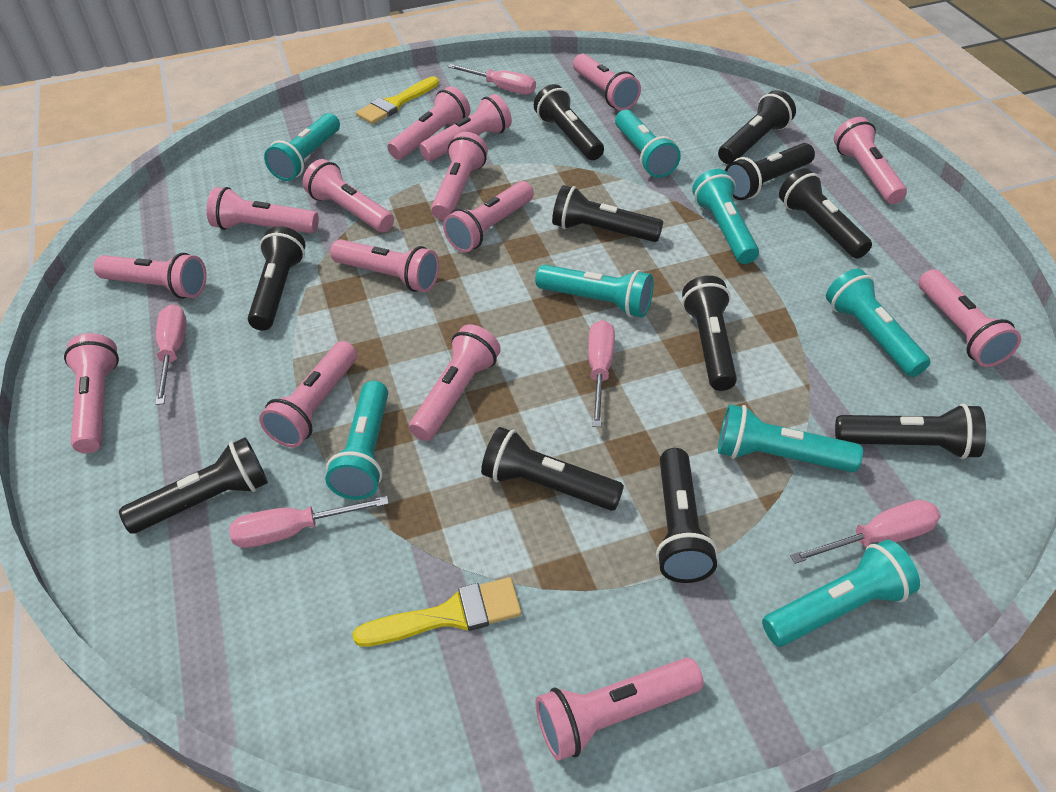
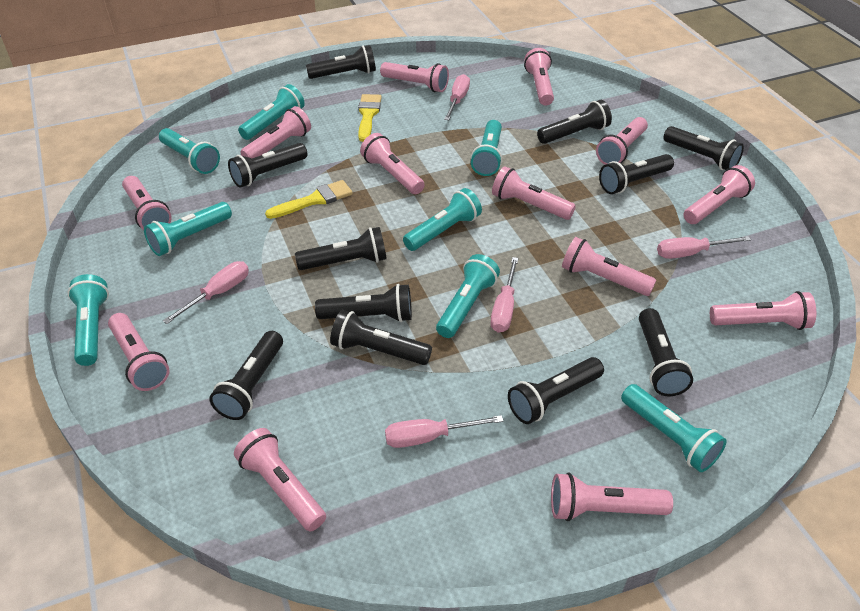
pink flashlight: 15 -> 13

